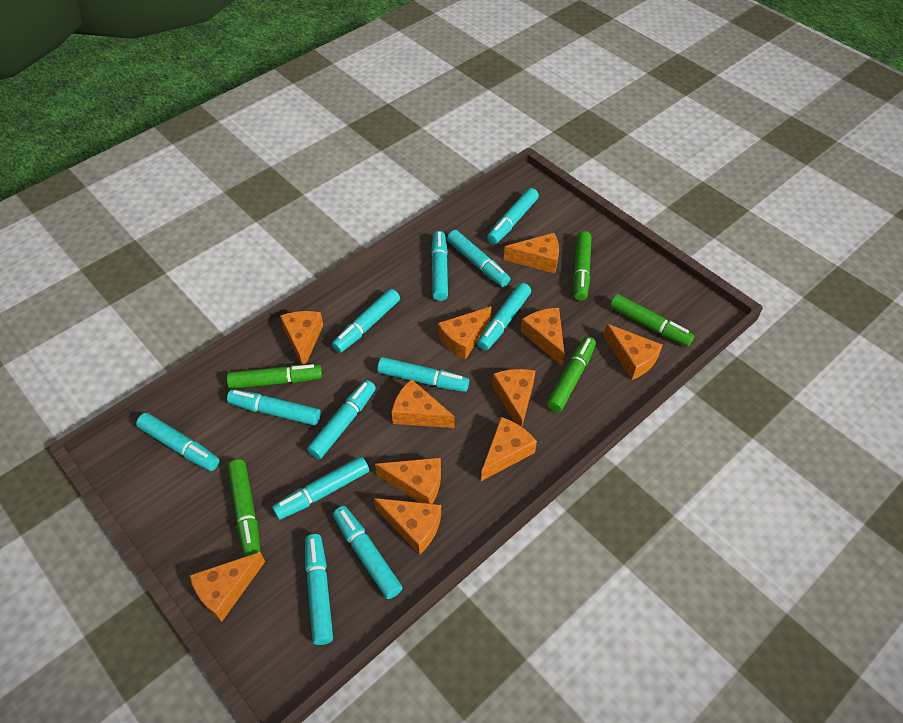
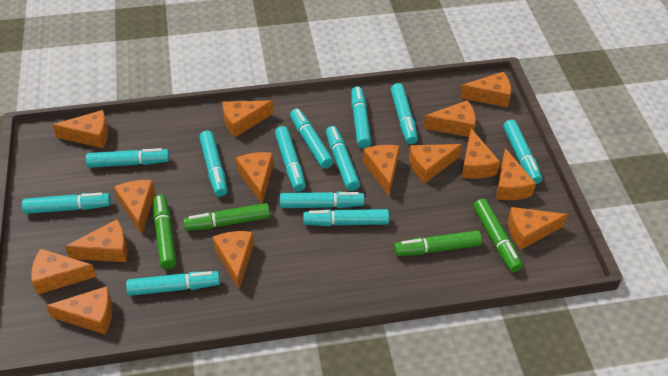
green marker: 5 -> 4
orange cheese: 11 -> 15

